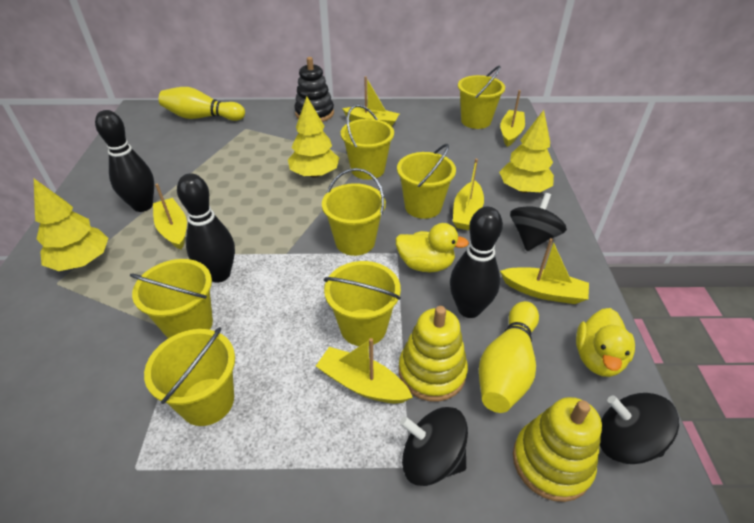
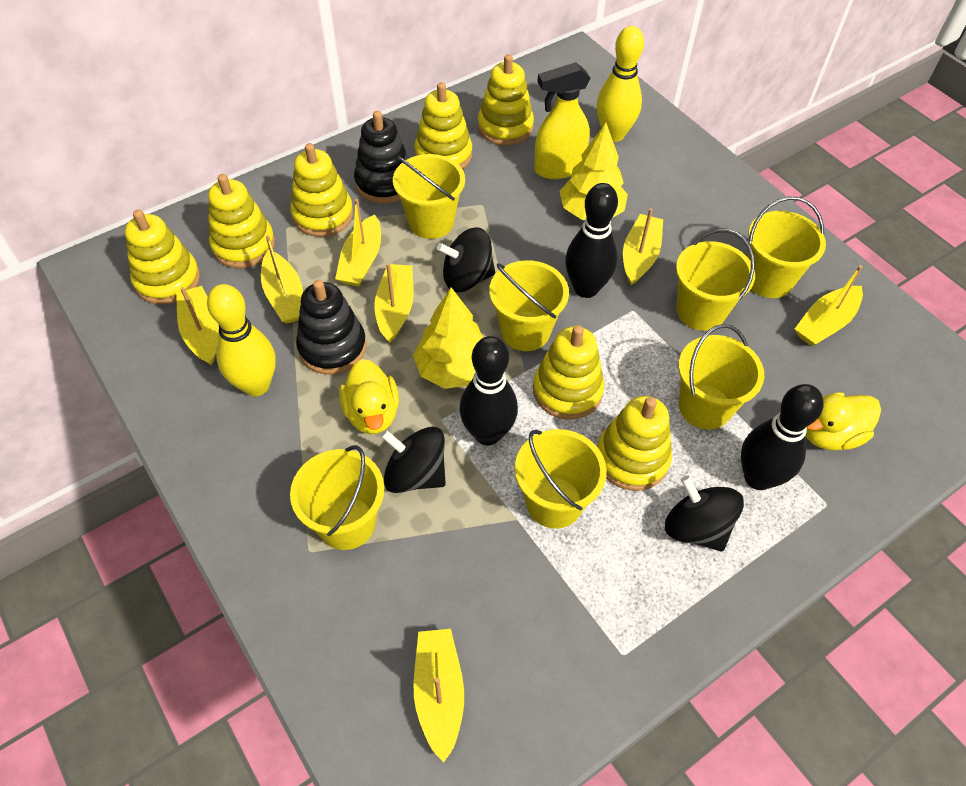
black stacking toy: 1 -> 2
yellow boat: 6 -> 7
yellow spray bottle: 0 -> 1
yellow stacking toy: 2 -> 7
yellow tree: 3 -> 2

